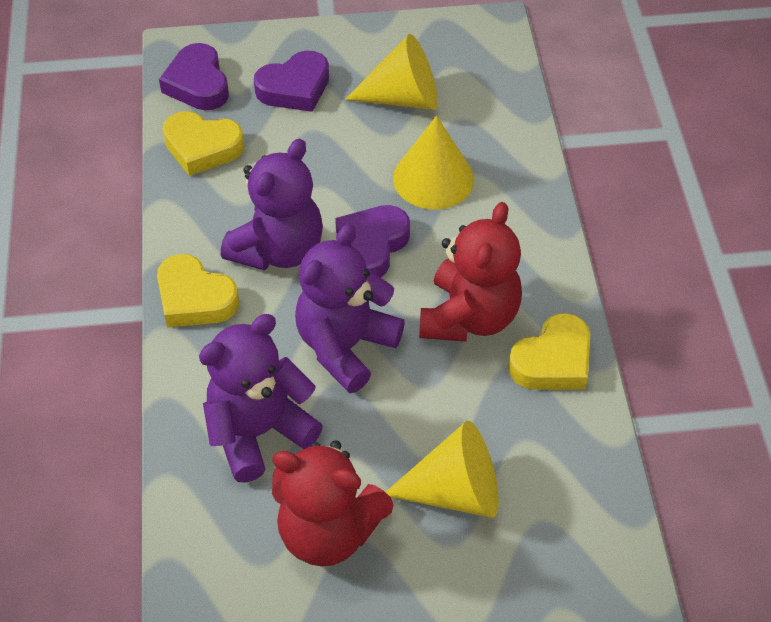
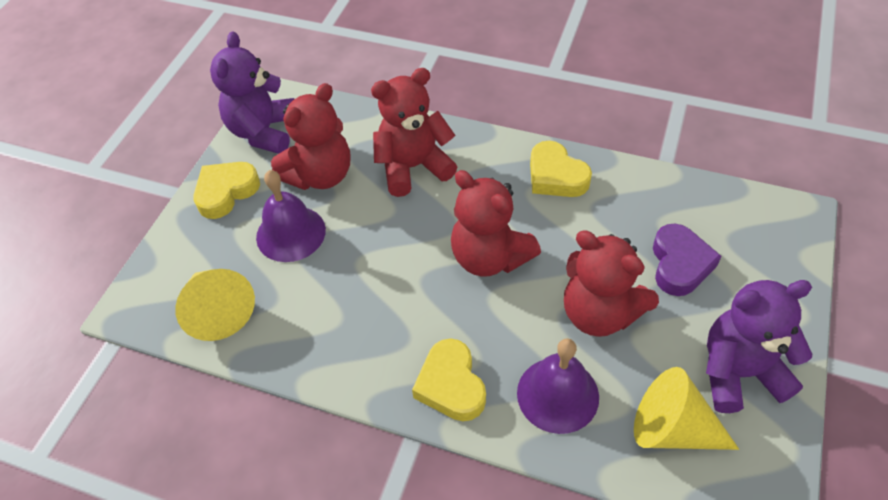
purple bell: 0 -> 2
purple heart: 3 -> 1
purple teddy bear: 3 -> 2
red teddy bear: 2 -> 4
yellow cone: 3 -> 2

